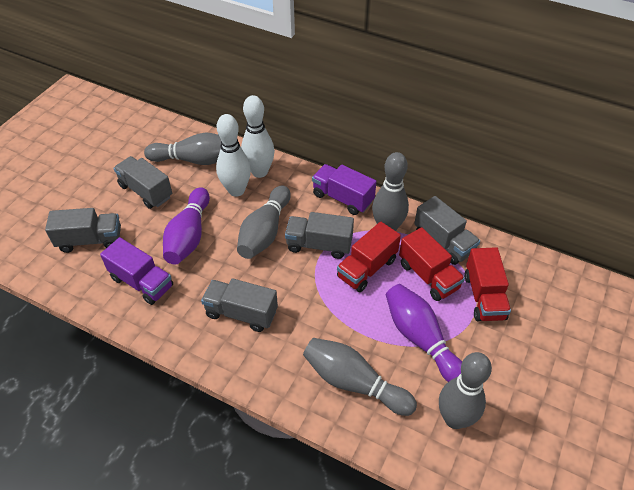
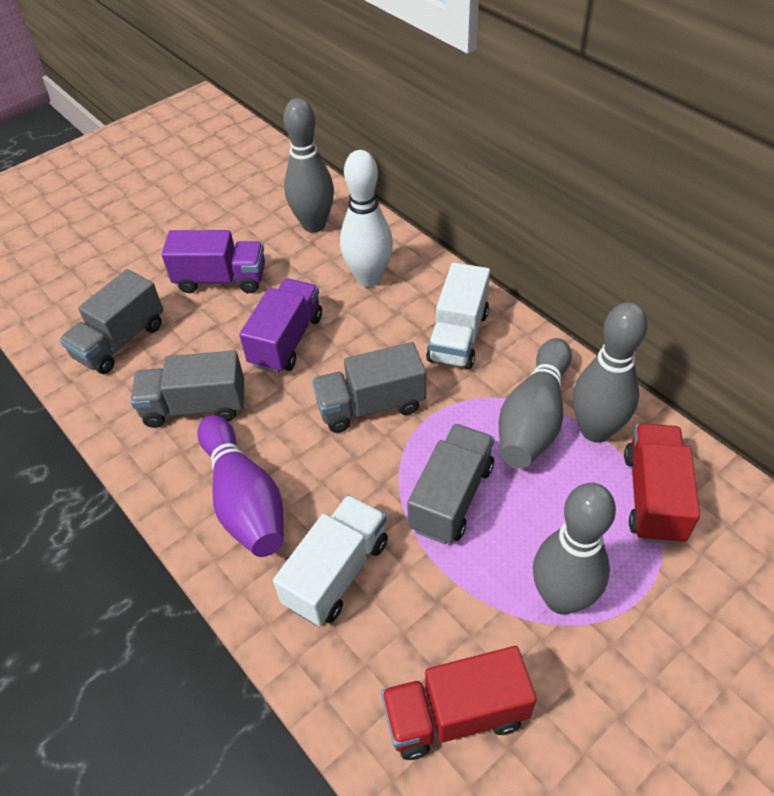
grey bowling pin: 5 -> 4
grey truck: 5 -> 4
purple bowling pin: 2 -> 1
red truck: 3 -> 2
white bowling pin: 2 -> 1
white truck: 0 -> 2

